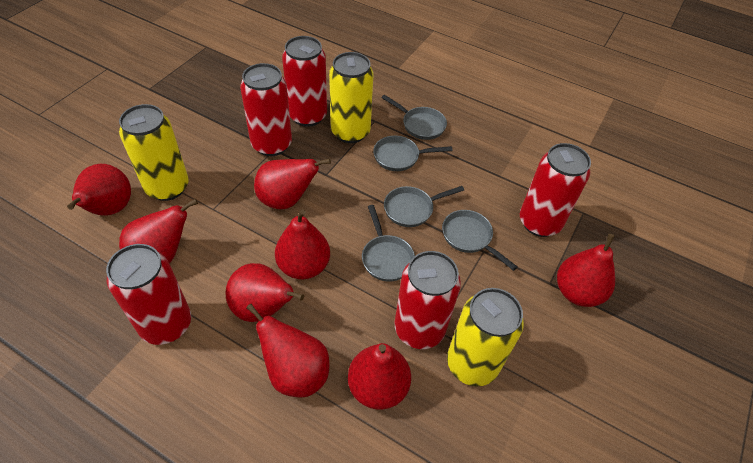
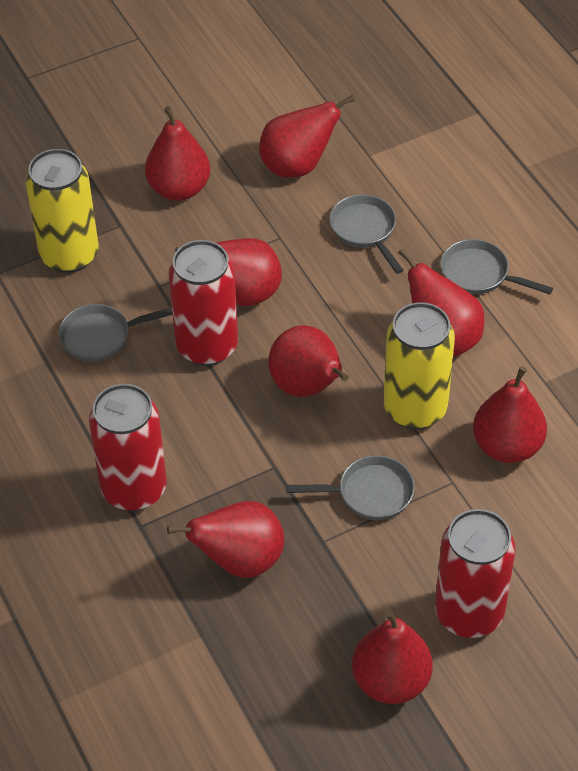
grey pan: 5 -> 4
red can: 5 -> 3
yellow can: 3 -> 2

